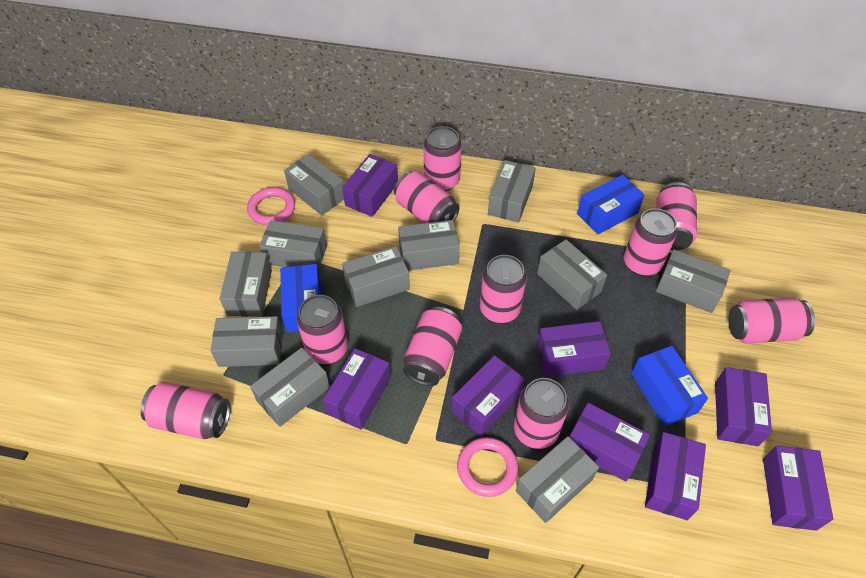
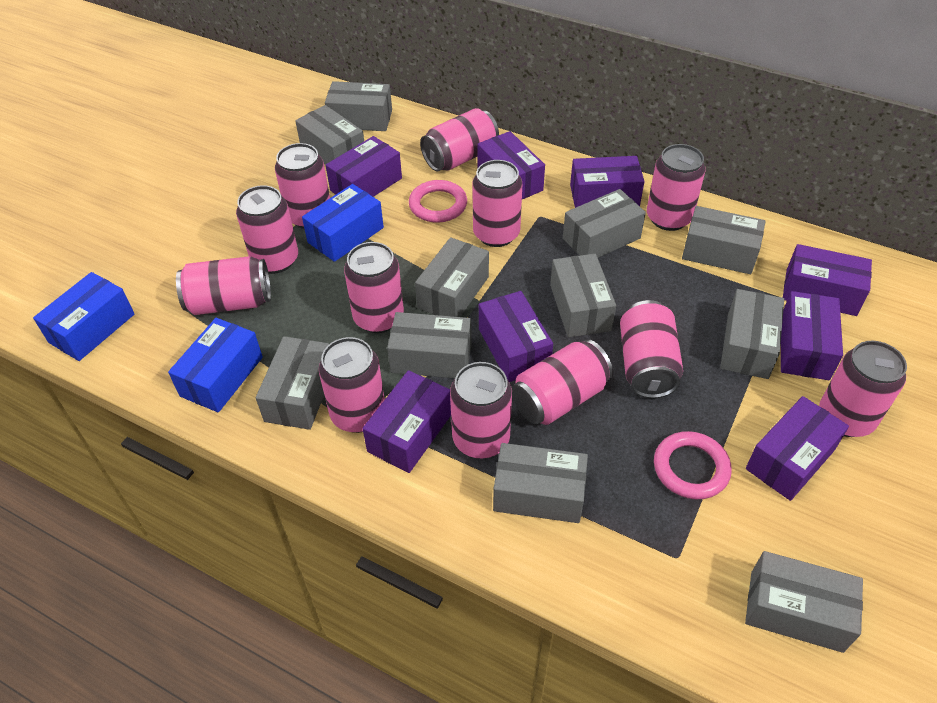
pink can: 10 -> 12

